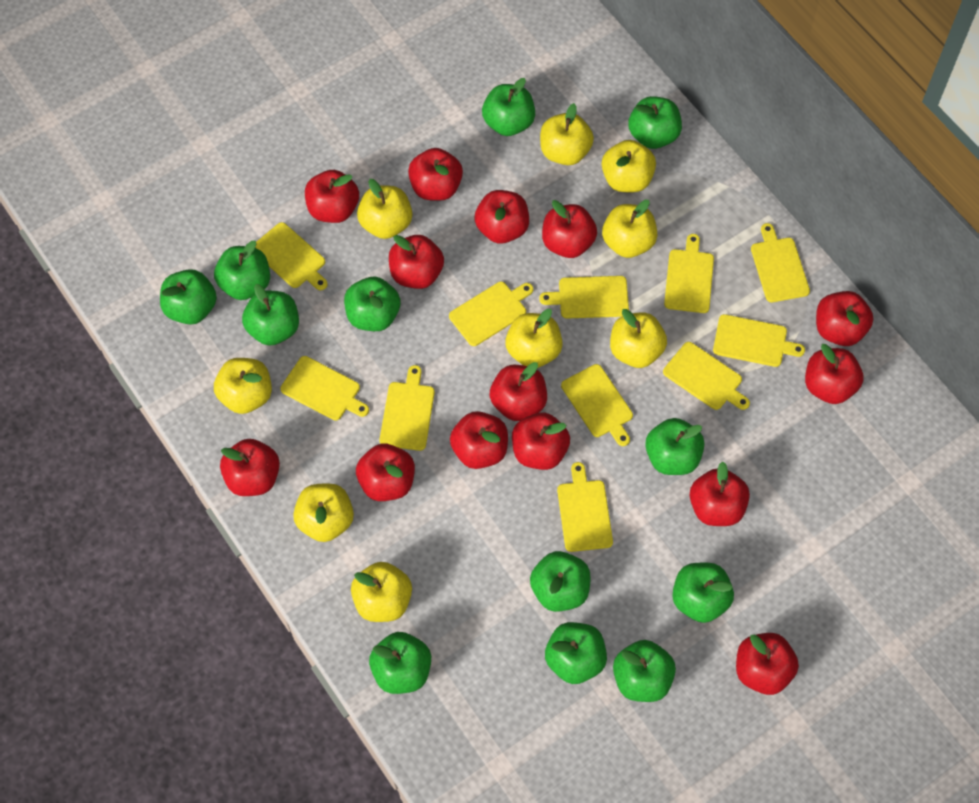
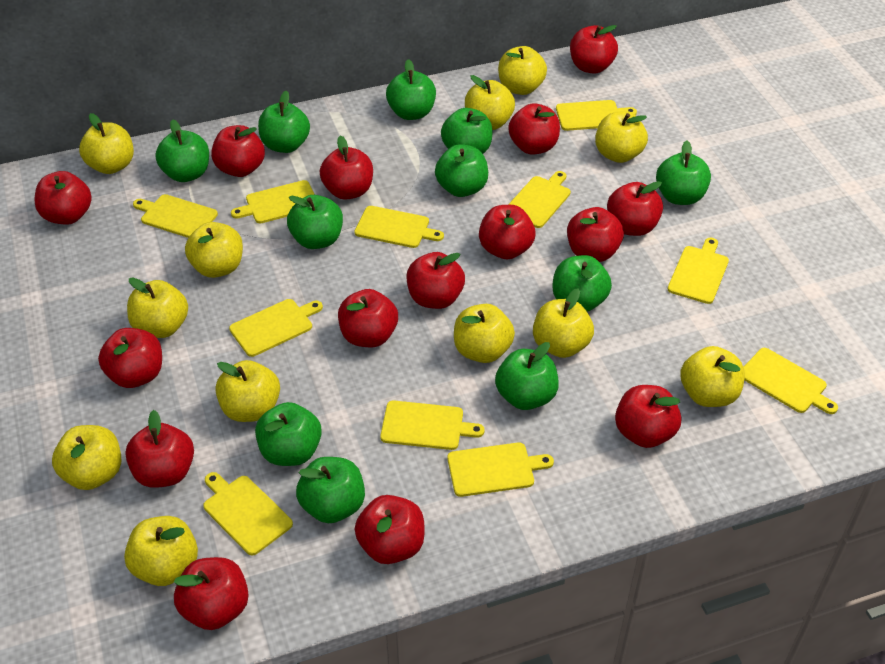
green apple: 12 -> 11
red apple: 14 -> 15
yellow apple: 9 -> 12

